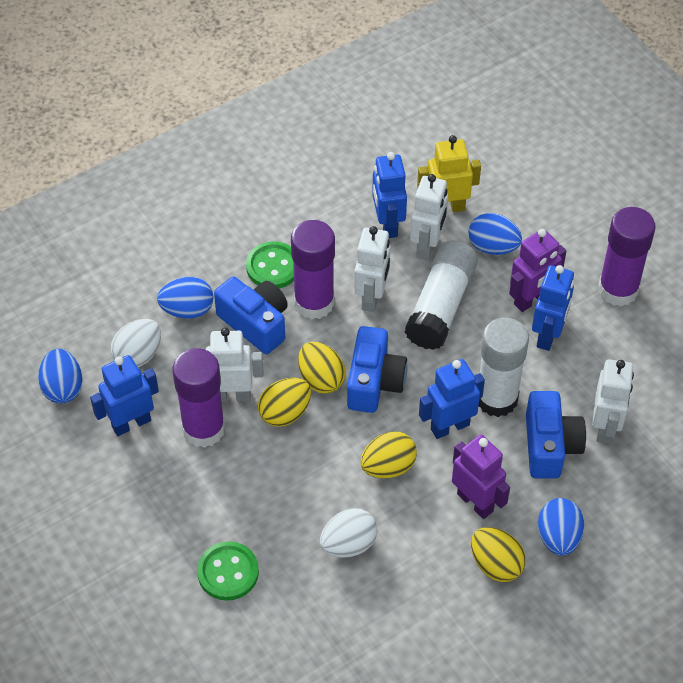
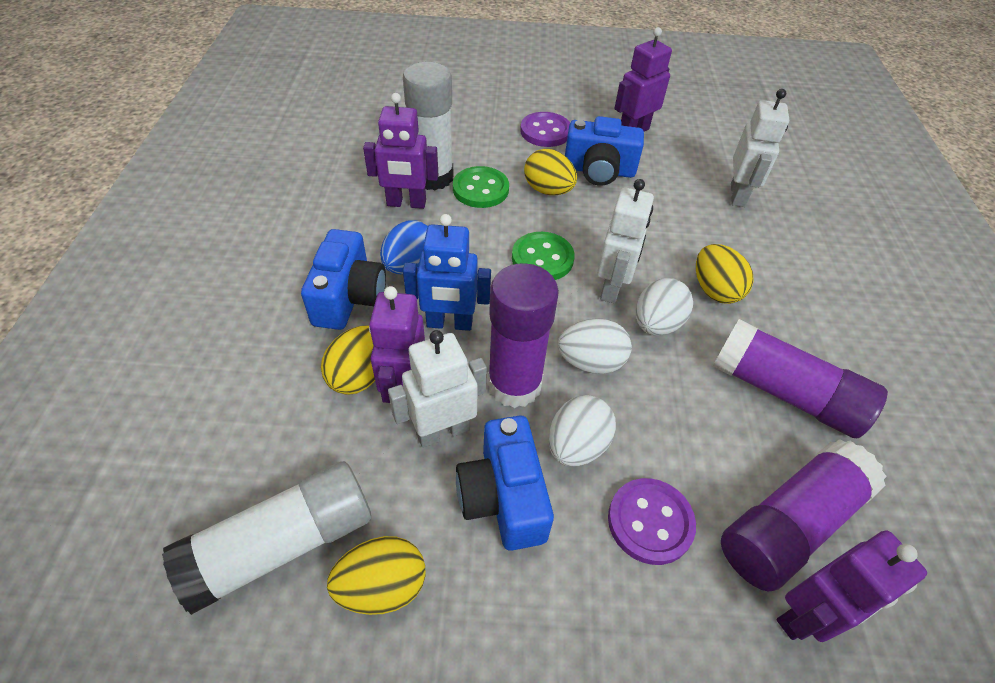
blue egg: 4 -> 1
blue robot: 4 -> 1
purple button: 0 -> 2
purple robot: 2 -> 4
white egg: 2 -> 3
white robot: 4 -> 3
yellow robot: 1 -> 0

